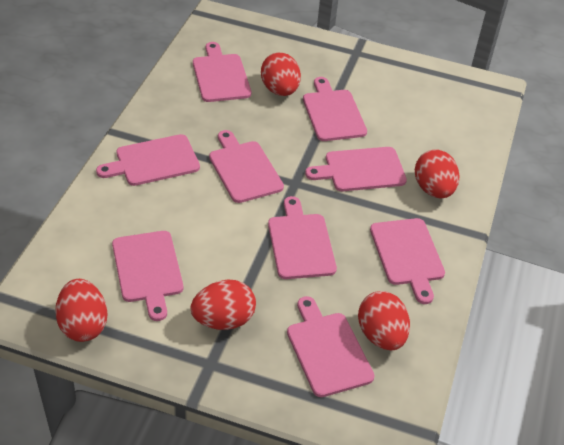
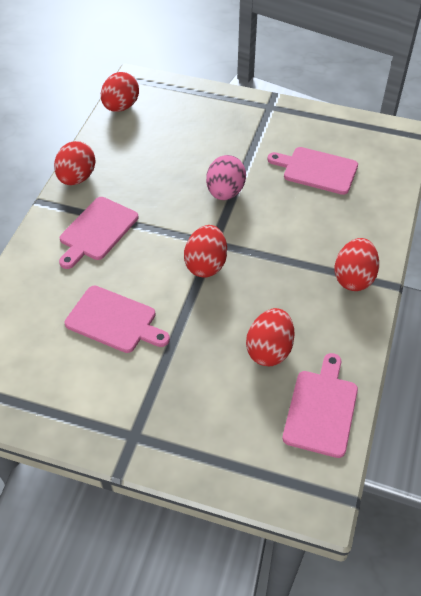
pink cutting board: 9 -> 4
pink egg: 0 -> 1

